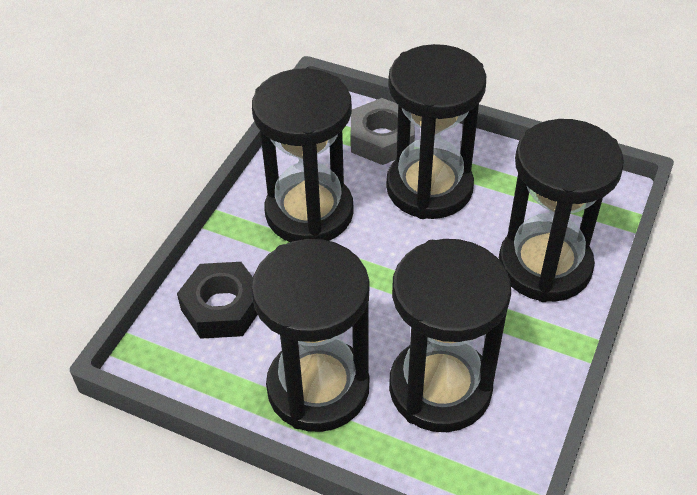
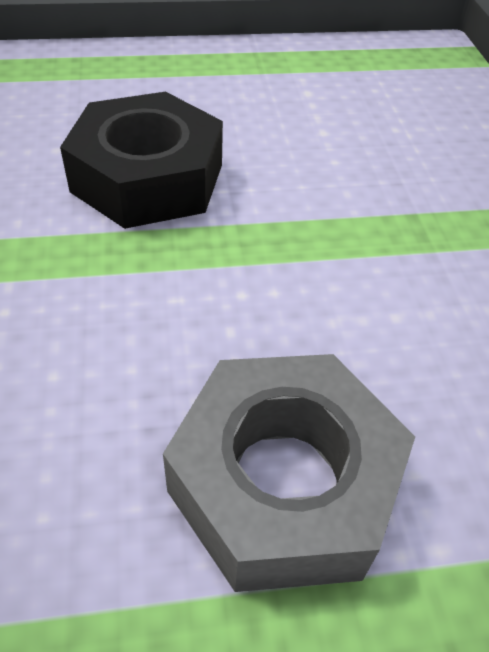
black hourglass: 5 -> 0

